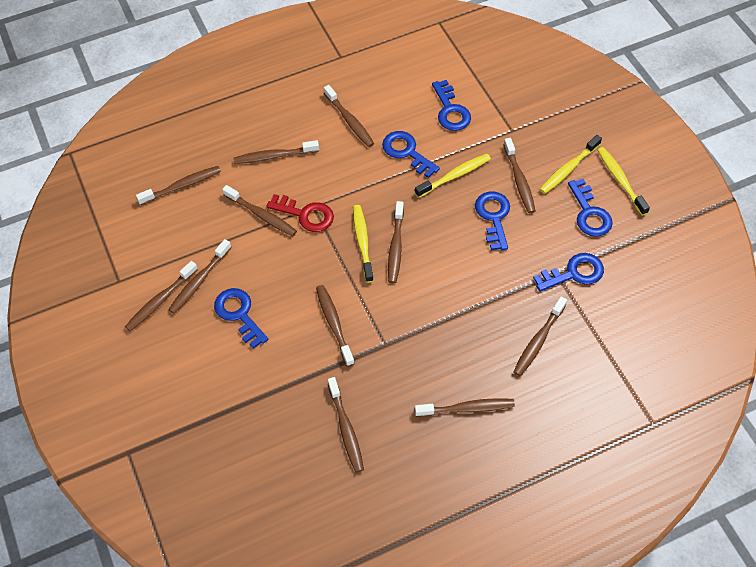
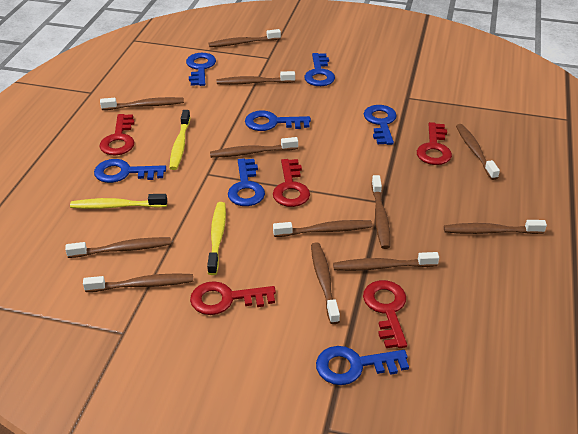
blue key: 6 -> 7
red key: 1 -> 5
yellow toothbrush: 4 -> 3

